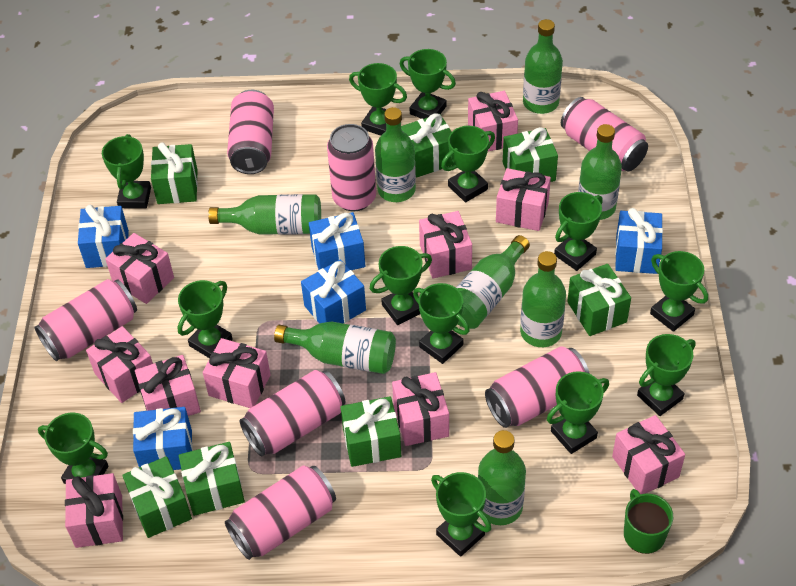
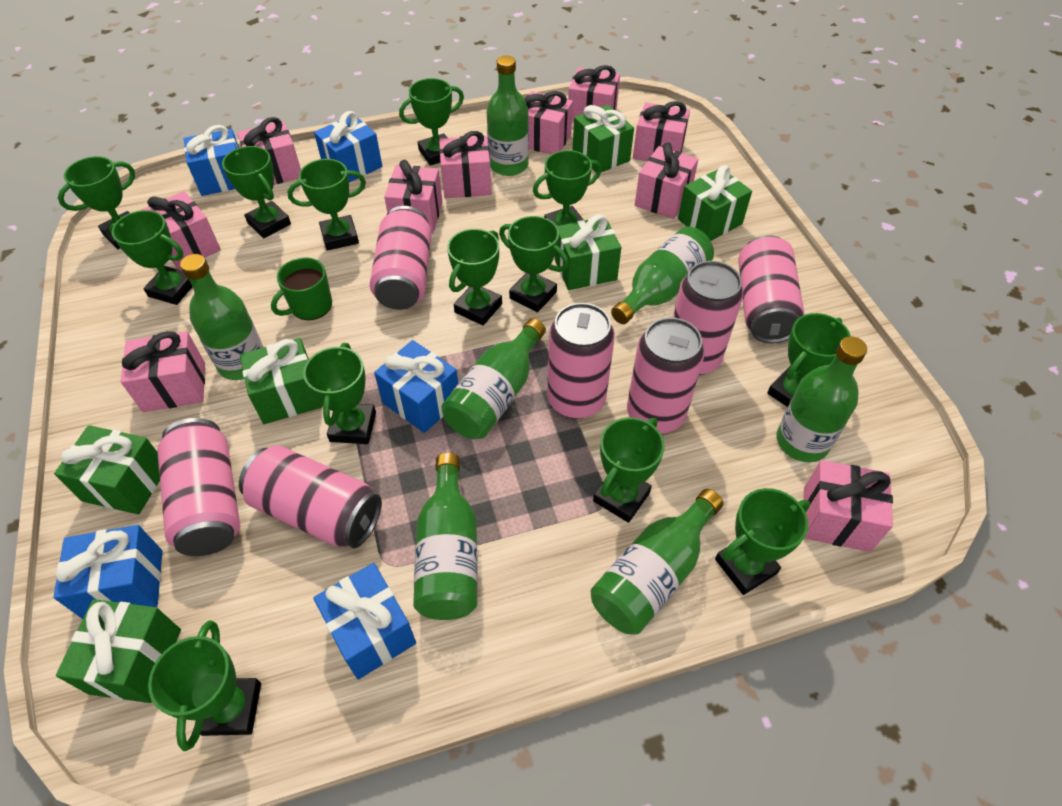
green bottle: 8 -> 7
green gift: 7 -> 6

